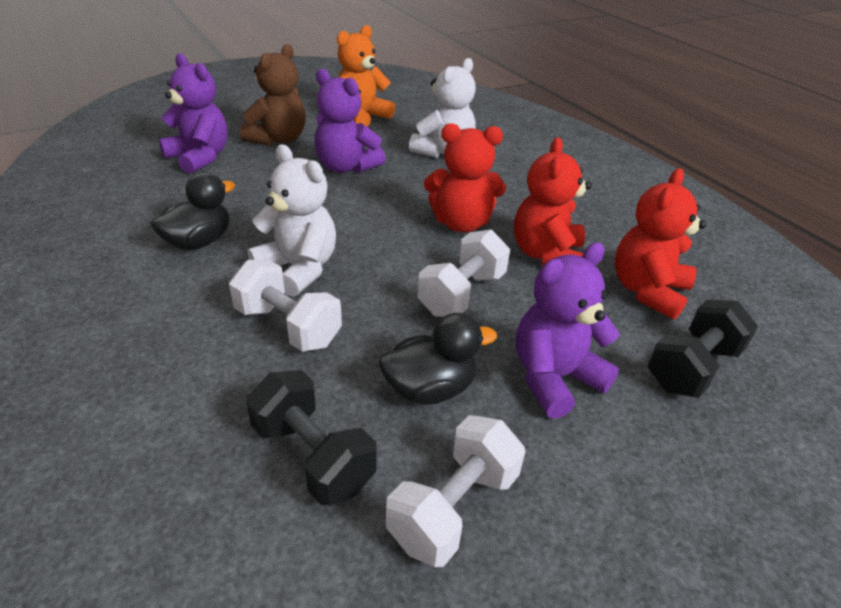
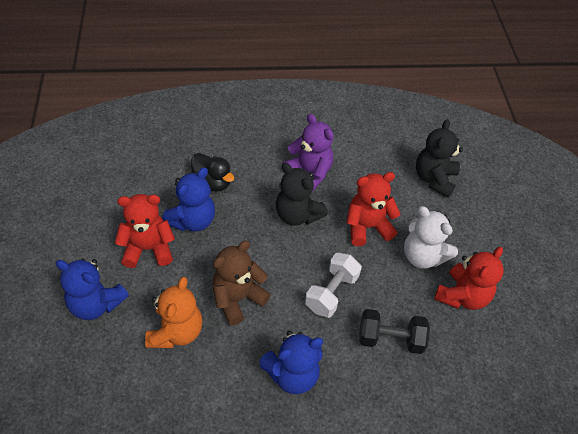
black duck: 2 -> 1
black dumbbell: 2 -> 1
black teddy bear: 0 -> 2
blue teddy bear: 0 -> 3
purple teddy bear: 3 -> 1
white dumbbell: 3 -> 1
white teddy bear: 2 -> 1

